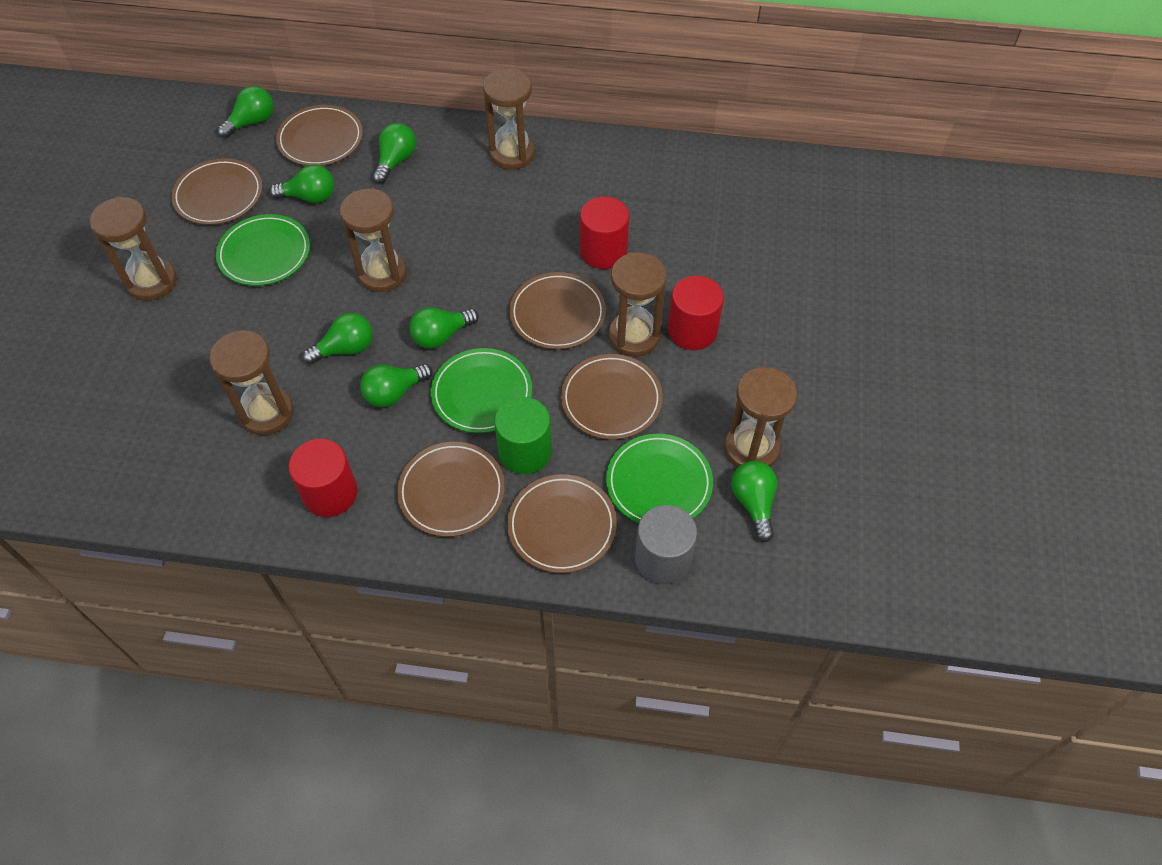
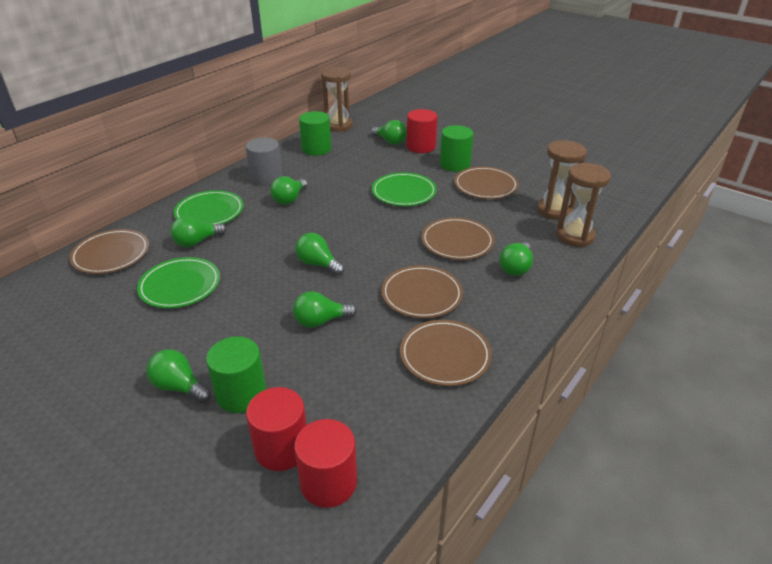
brown hourglass: 6 -> 3
brown plate: 6 -> 5
green cylinder: 1 -> 3

